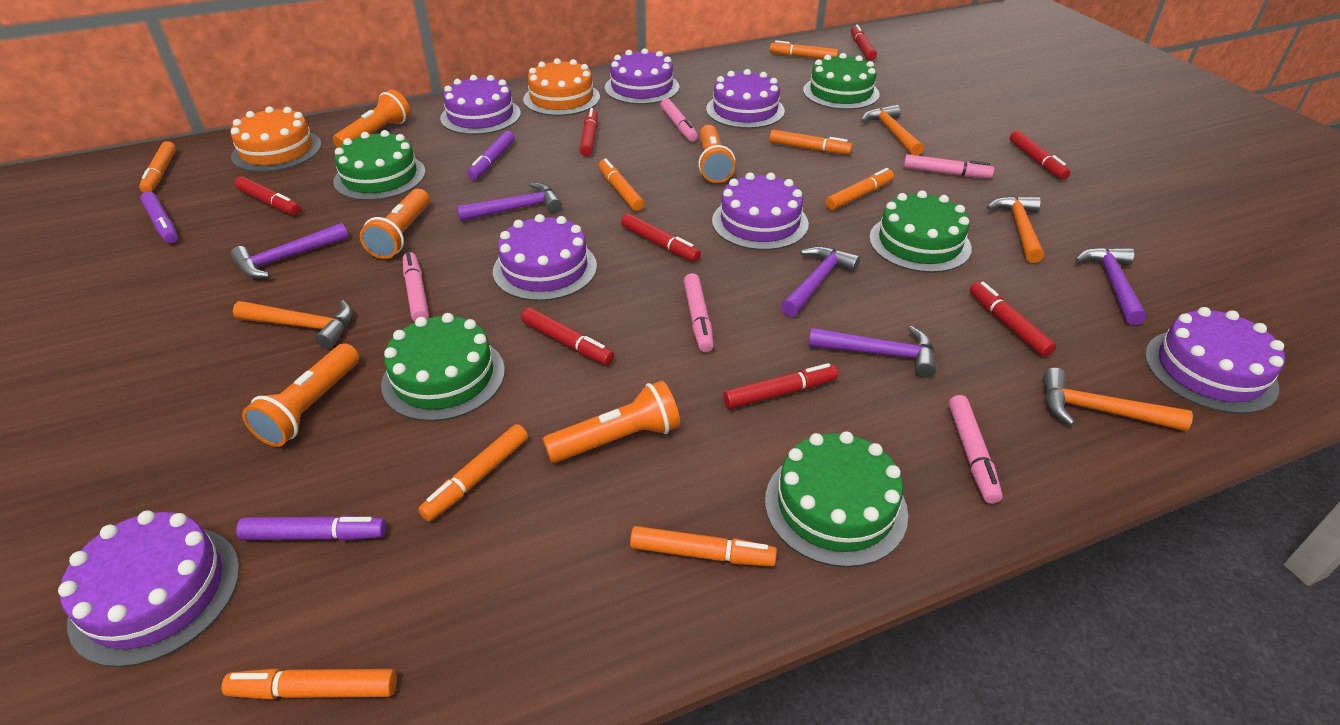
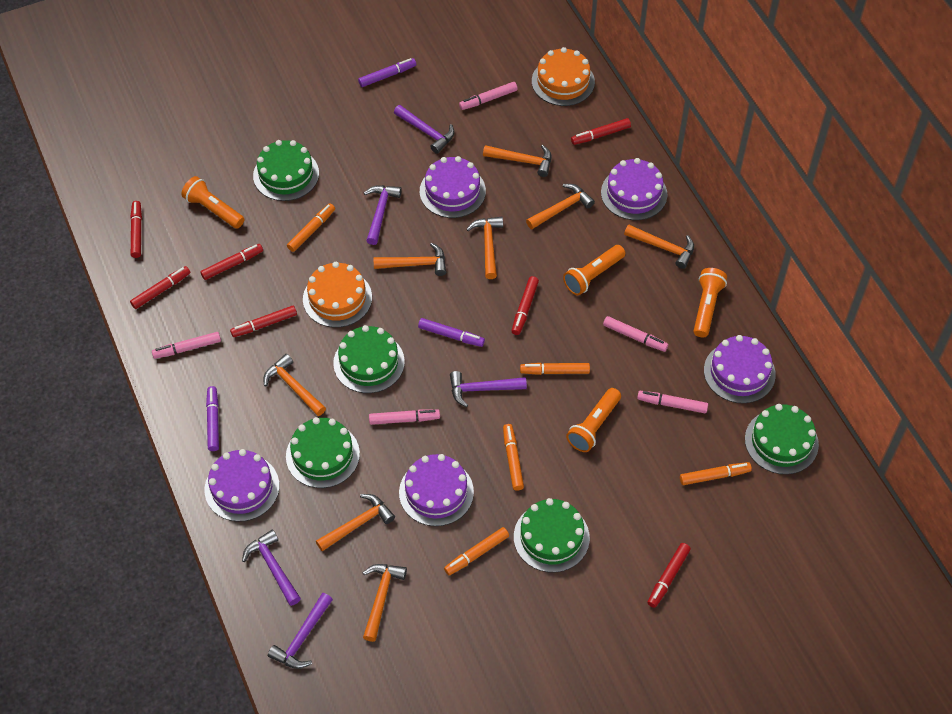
orange flashlight: 5 -> 4
orange hammer: 4 -> 8
orange marker: 8 -> 5
purple cake: 7 -> 5
red marker: 8 -> 7

